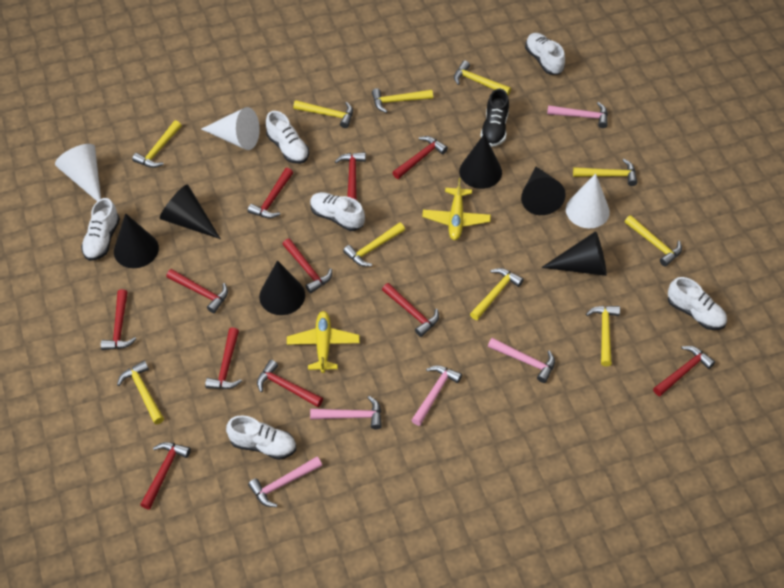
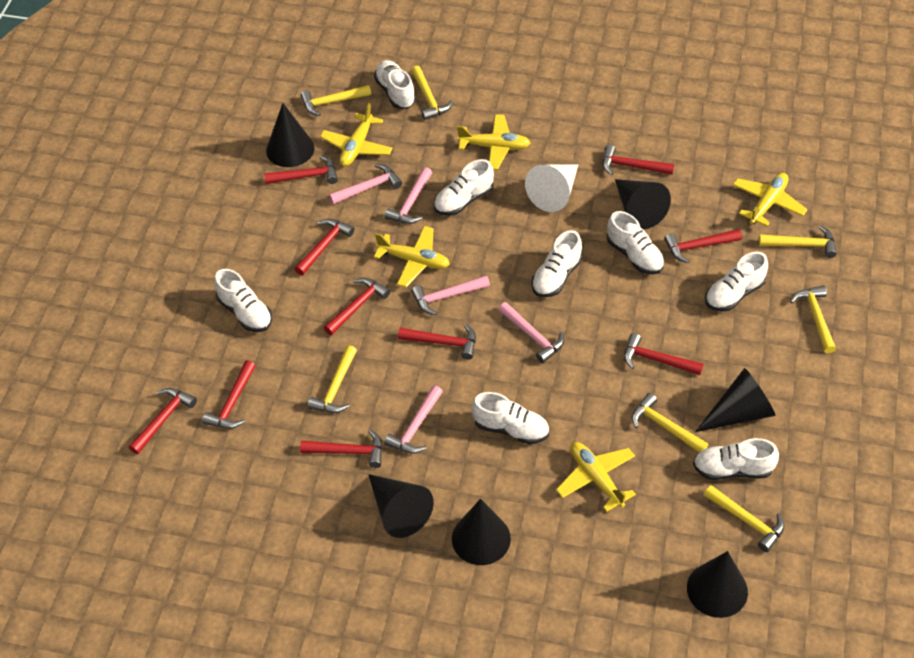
black shoe: 1 -> 0
red hammer: 11 -> 10
white cone: 3 -> 1
white shoe: 6 -> 8
yellow hammer: 10 -> 7
yellow plane: 2 -> 5

